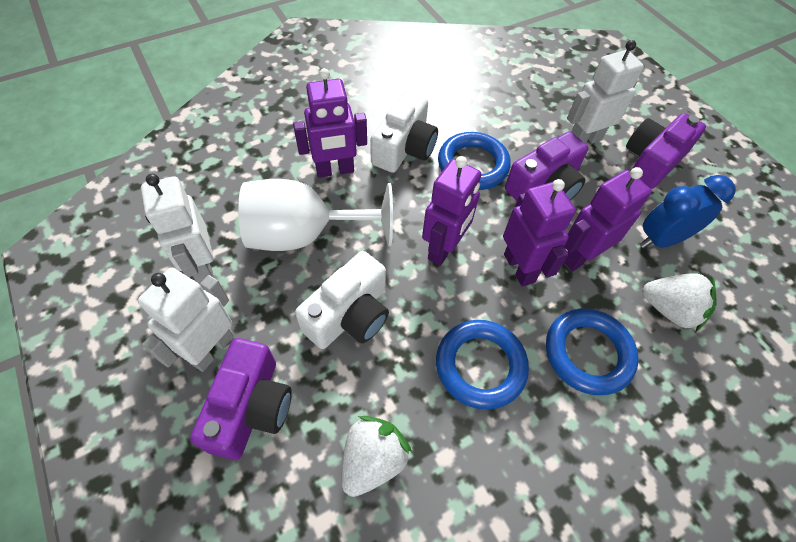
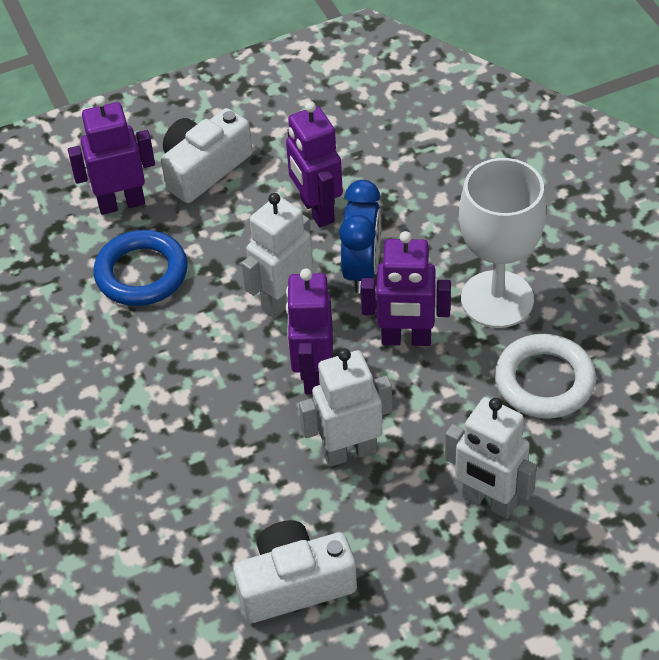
blue ring: 3 -> 1
purple camera: 3 -> 0
white ring: 0 -> 1
white strawberry: 2 -> 0

